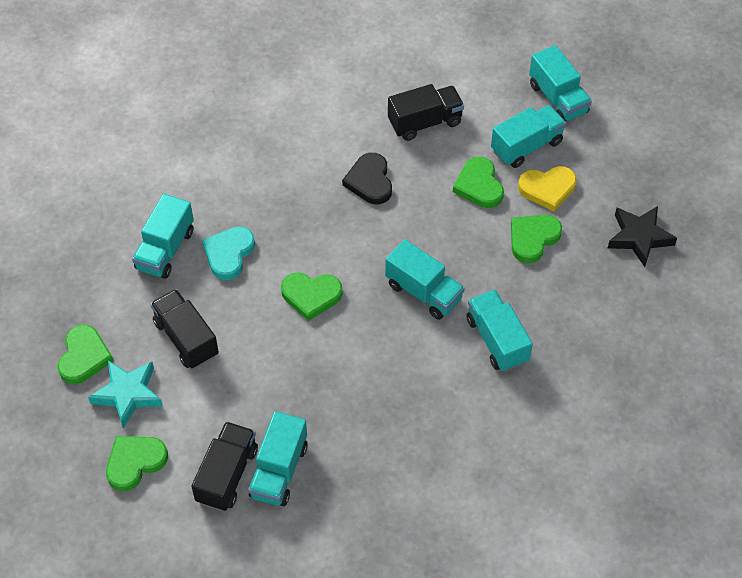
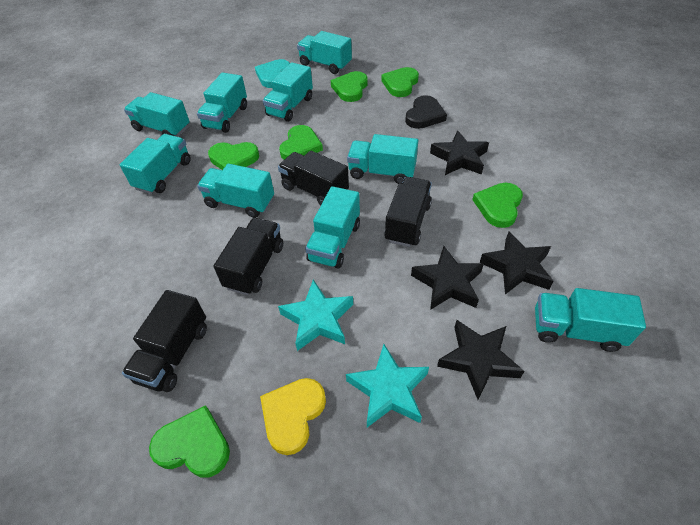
black star: 1 -> 4
black truck: 3 -> 4
green heart: 5 -> 6
turquoise star: 1 -> 2
turquoise truck: 6 -> 9

